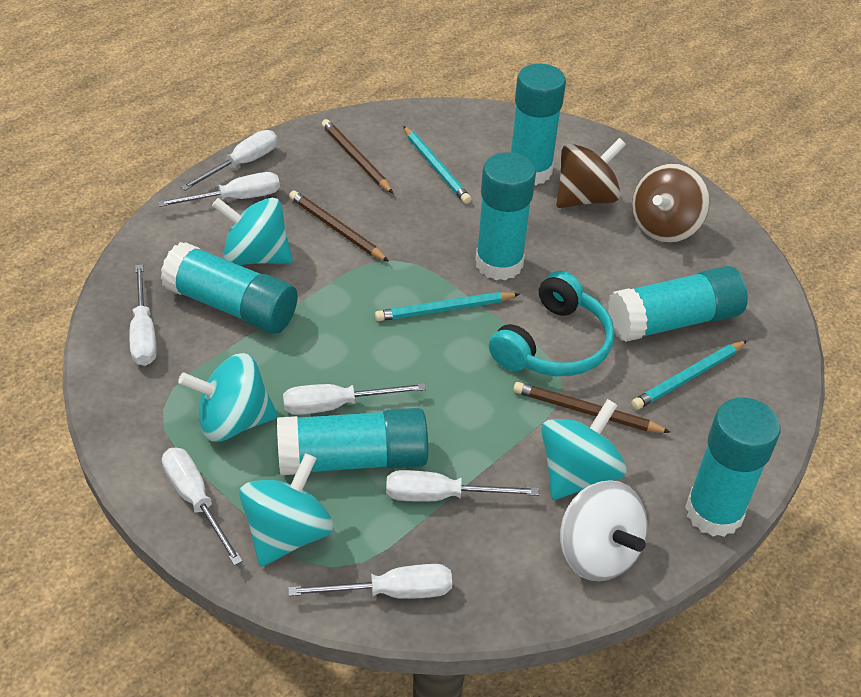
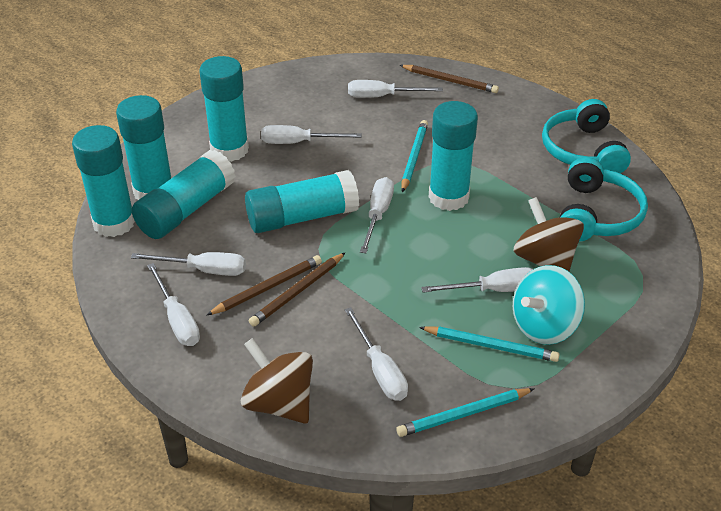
turquoise headphones: 1 -> 2
turquoise spinning top: 4 -> 1
white spinning top: 1 -> 0

